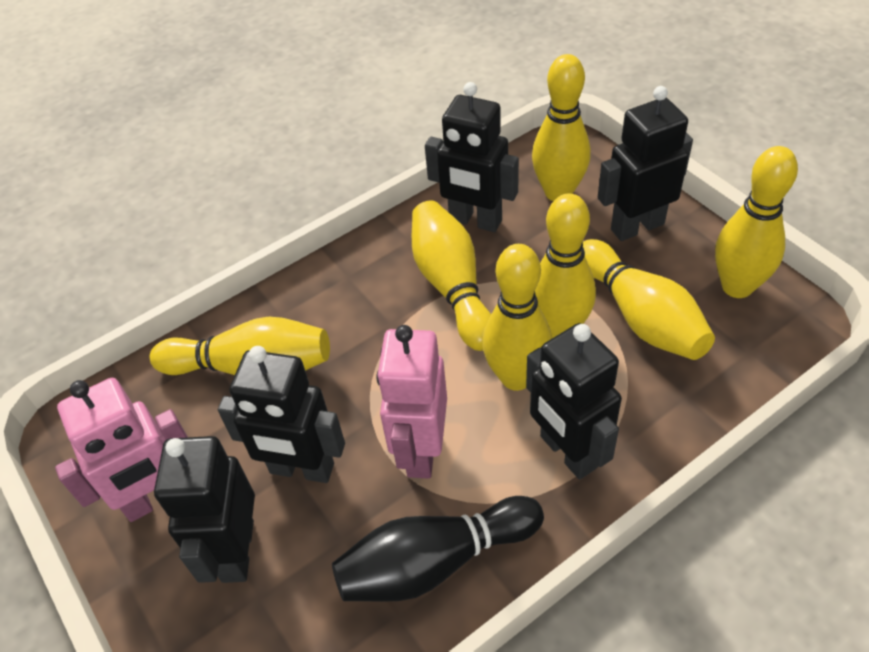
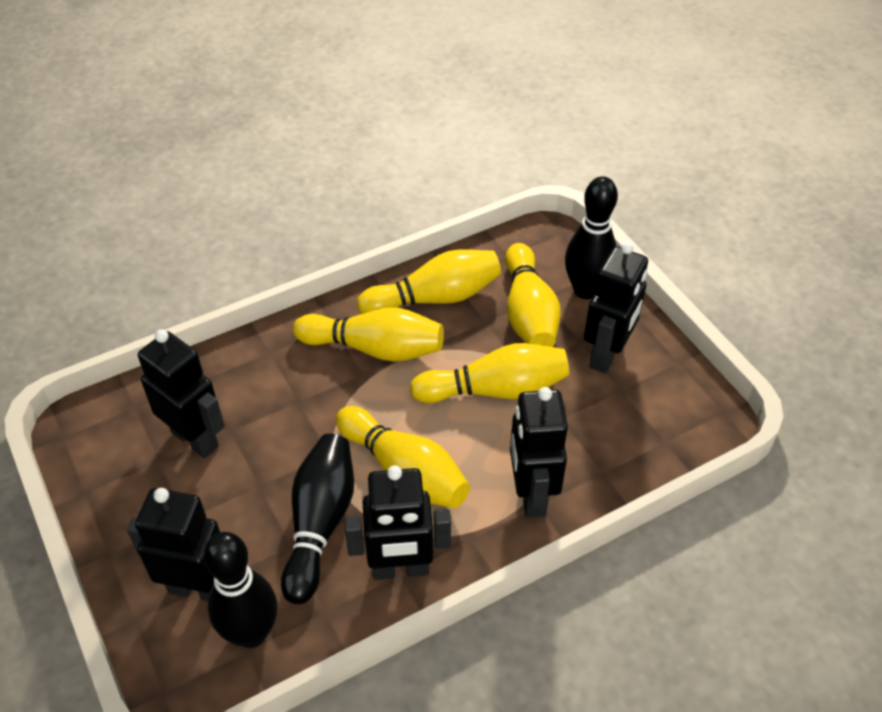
black bowling pin: 1 -> 3
pink robot: 2 -> 0
yellow bowling pin: 7 -> 5

